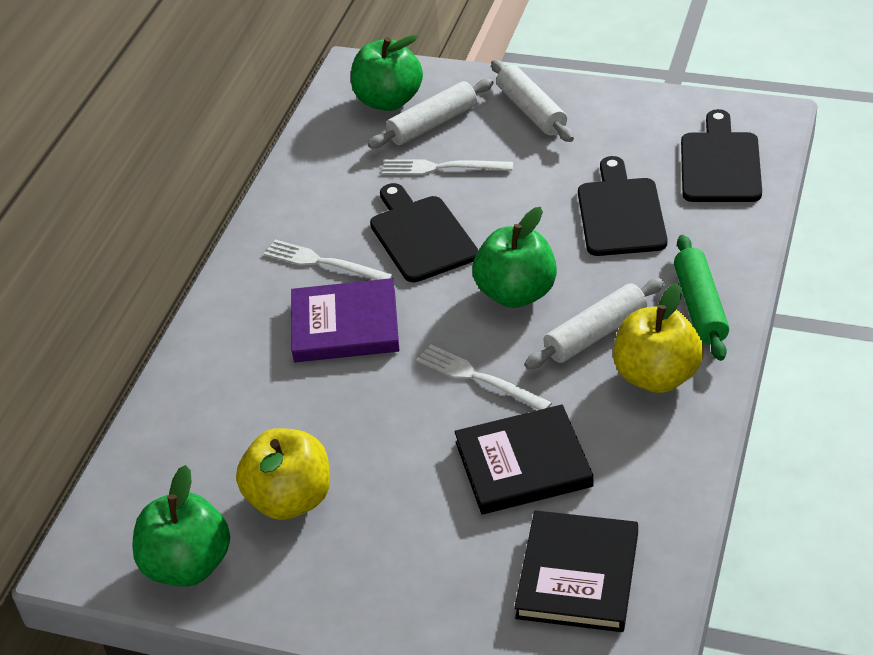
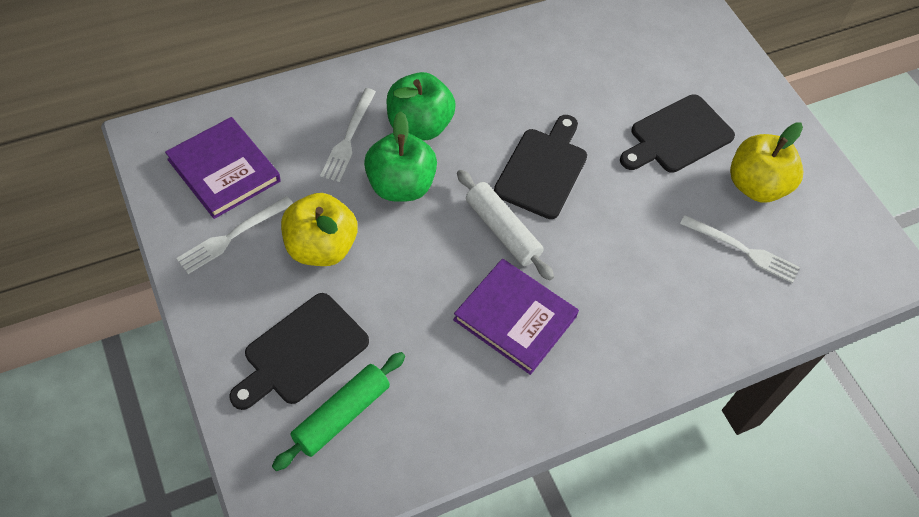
black book: 2 -> 0
green apple: 3 -> 2
purple book: 1 -> 2
white rolling pin: 3 -> 1

